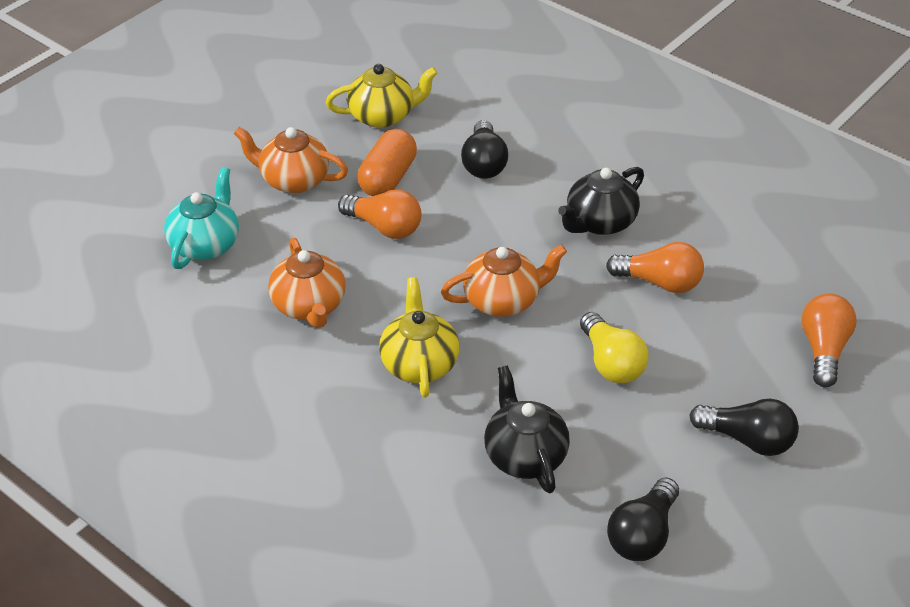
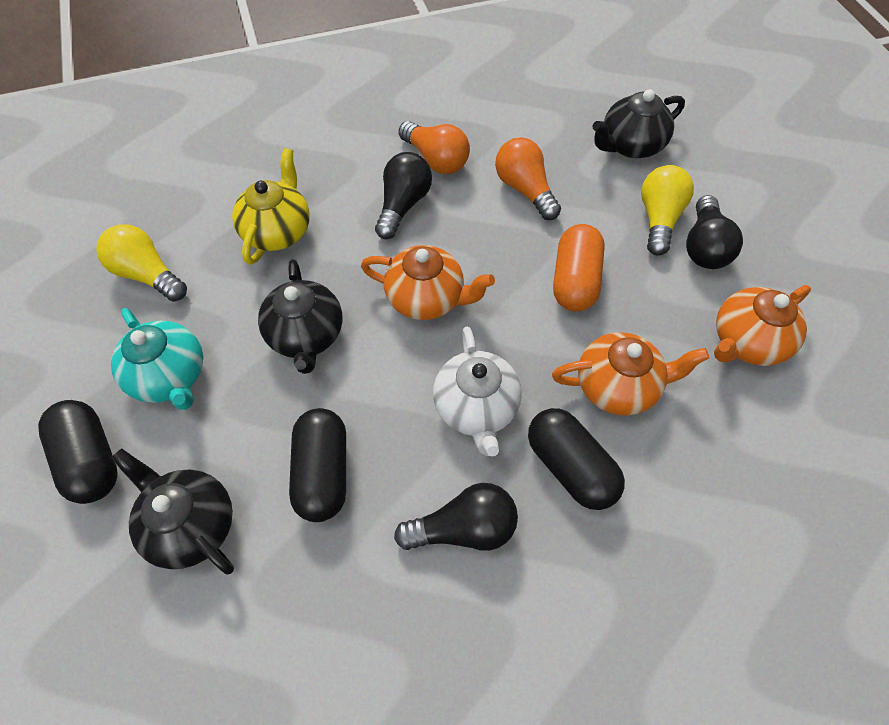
black capsule: 0 -> 3
black teapot: 2 -> 3
orange light bulb: 3 -> 2
white teapot: 0 -> 1
yellow light bulb: 1 -> 2
yellow teapot: 2 -> 1

